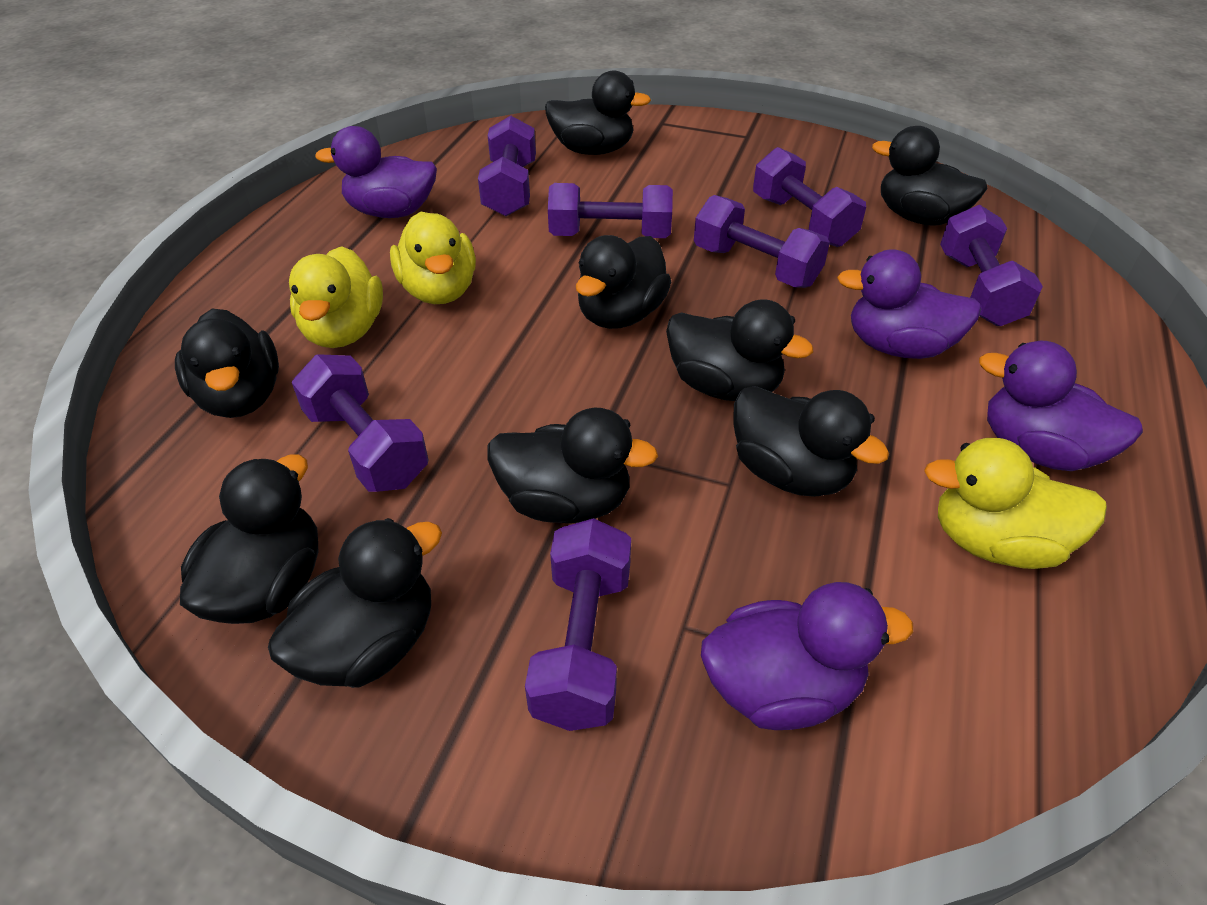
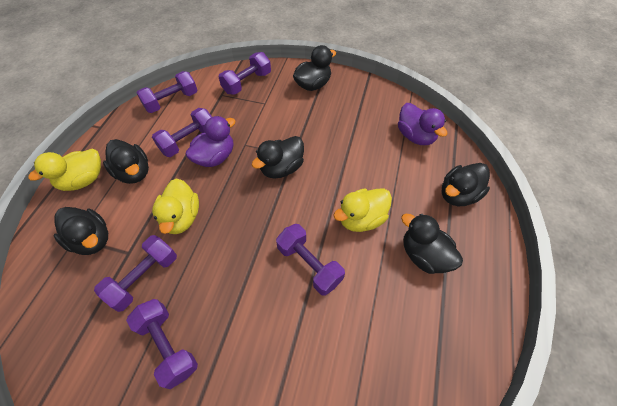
black duck: 9 -> 6
purple duck: 4 -> 2
purple dumbbell: 7 -> 6

